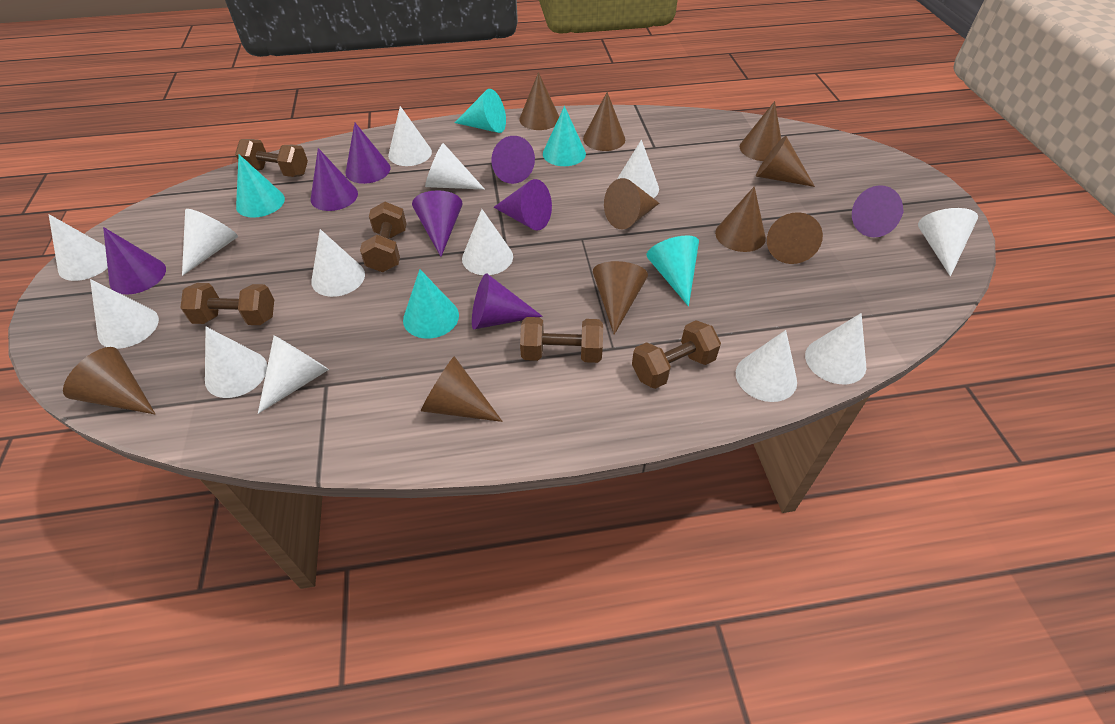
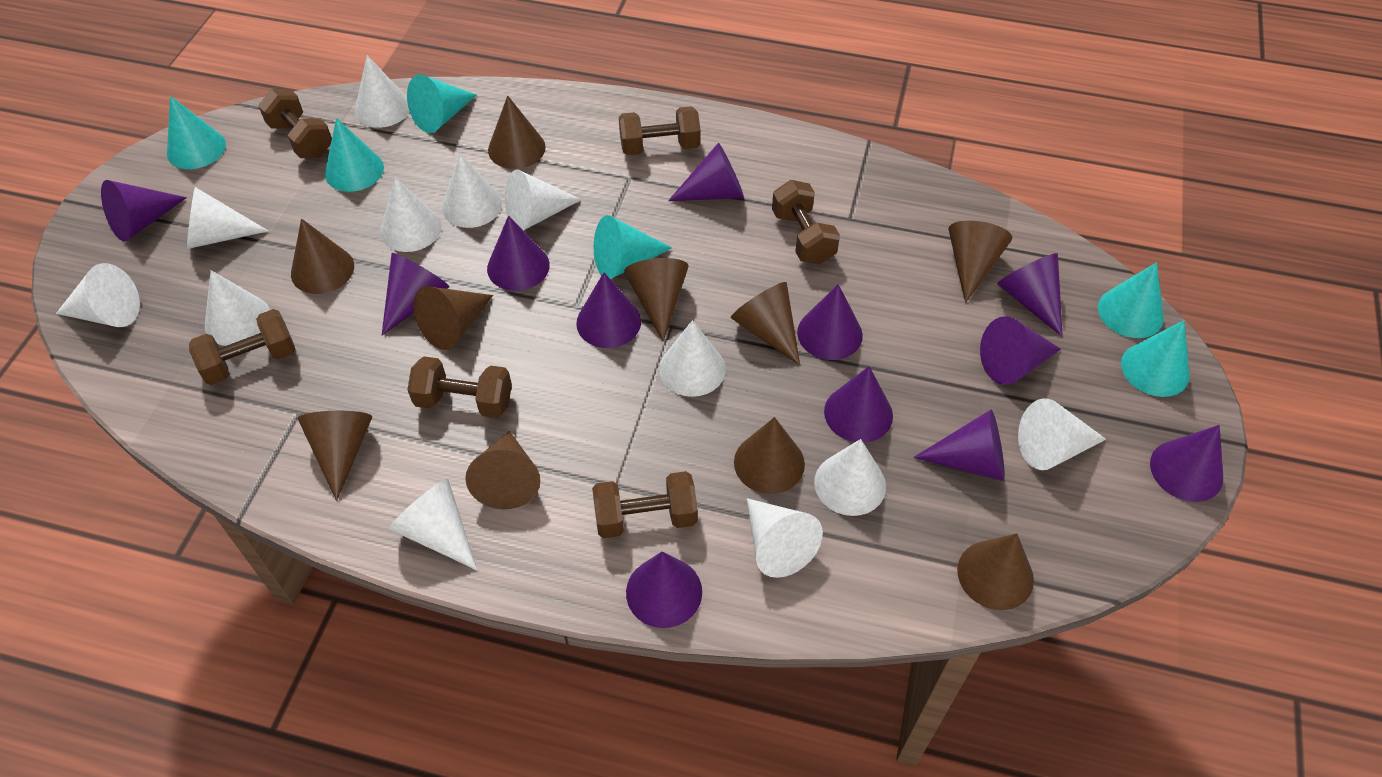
brown dumbbell: 5 -> 6
purple cone: 8 -> 12
turquoise cone: 5 -> 6
white cone: 13 -> 12

